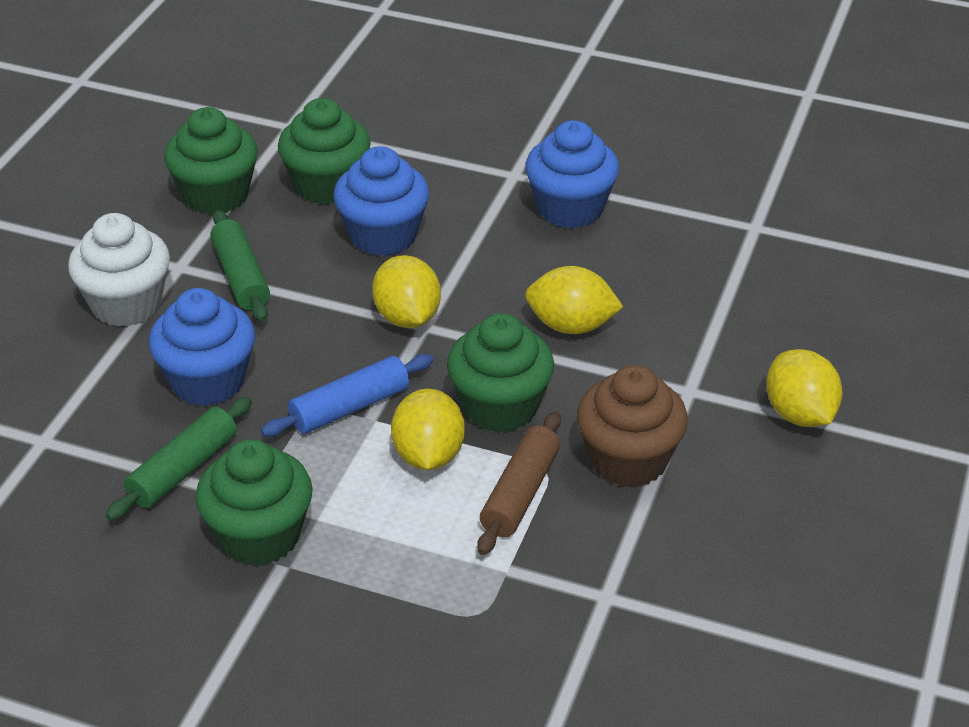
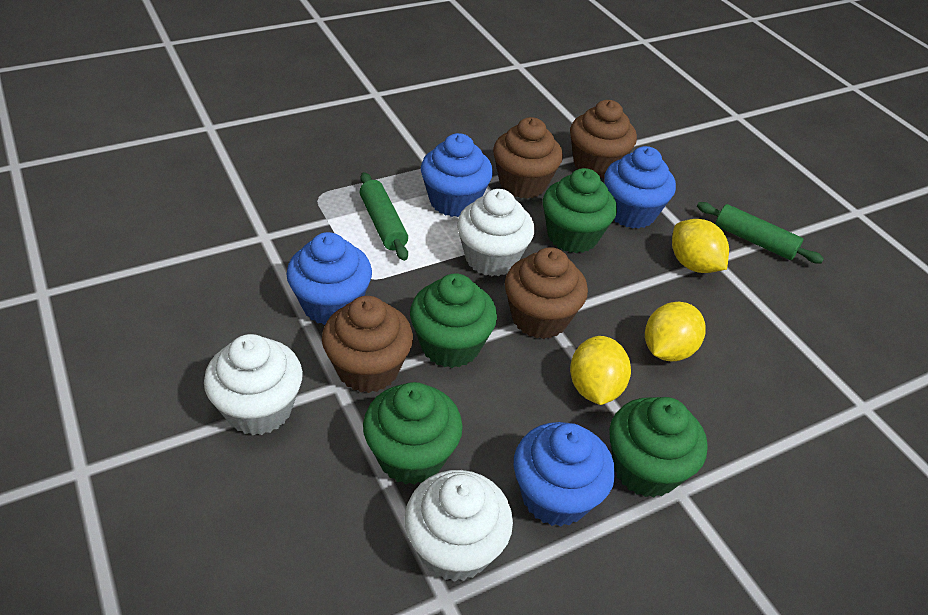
blue cupcake: 3 -> 4
blue rolling pin: 1 -> 0
brown cupcake: 1 -> 4
brown rolling pin: 1 -> 0
white cupcake: 1 -> 3
yellow lemon: 4 -> 3

